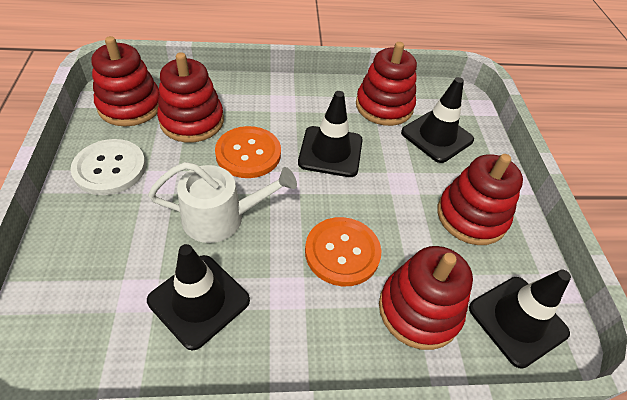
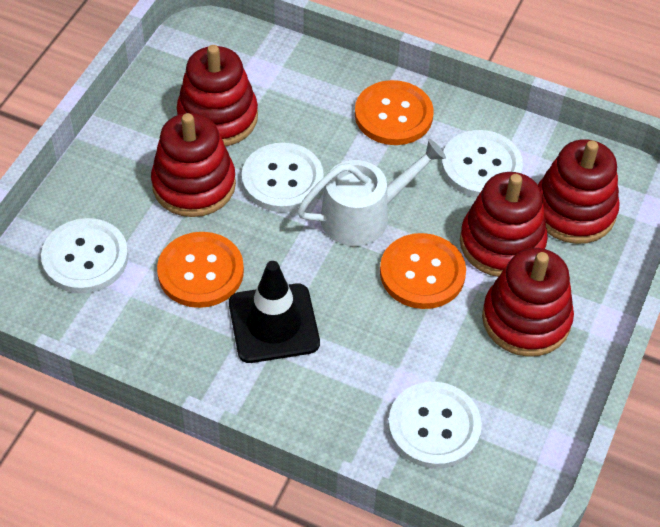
black traffic cone: 4 -> 1
orange button: 2 -> 3
white button: 1 -> 4

